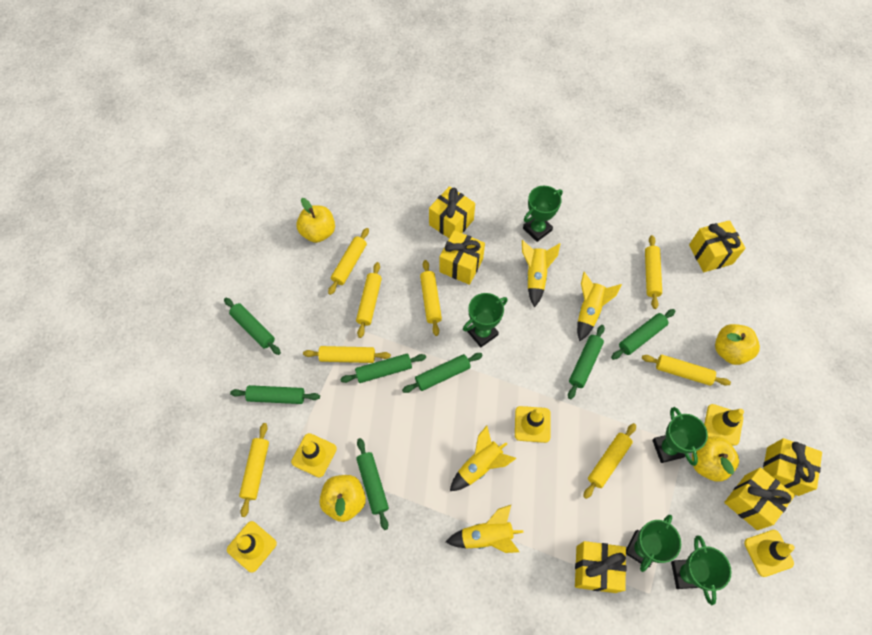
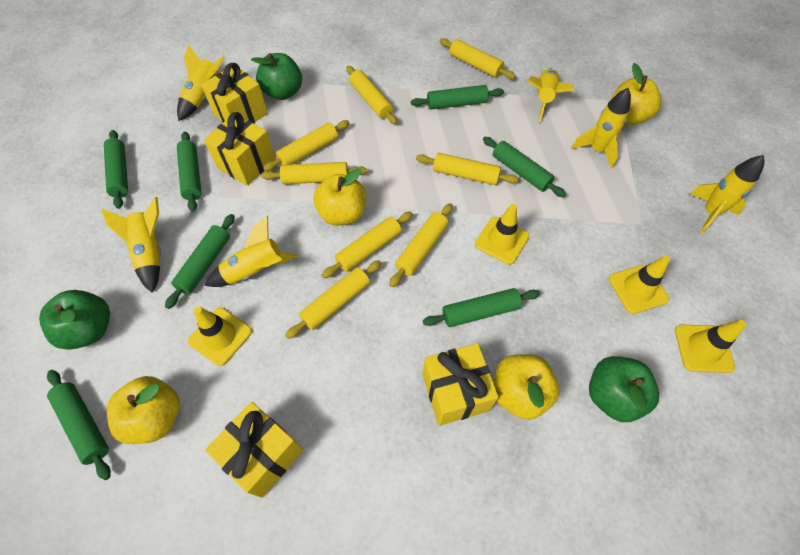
green apple: 0 -> 3
green trophy: 5 -> 0
yellow gift: 6 -> 4
yellow rocket: 4 -> 6
yellow traffic cone: 5 -> 4

